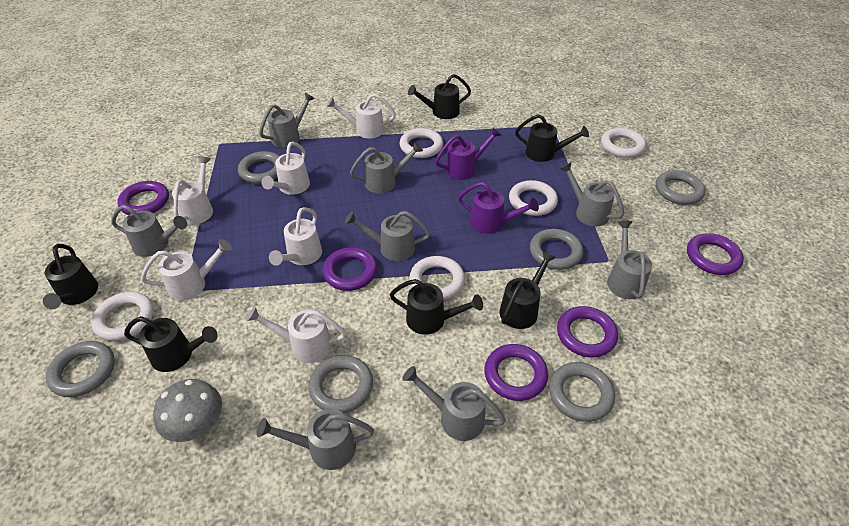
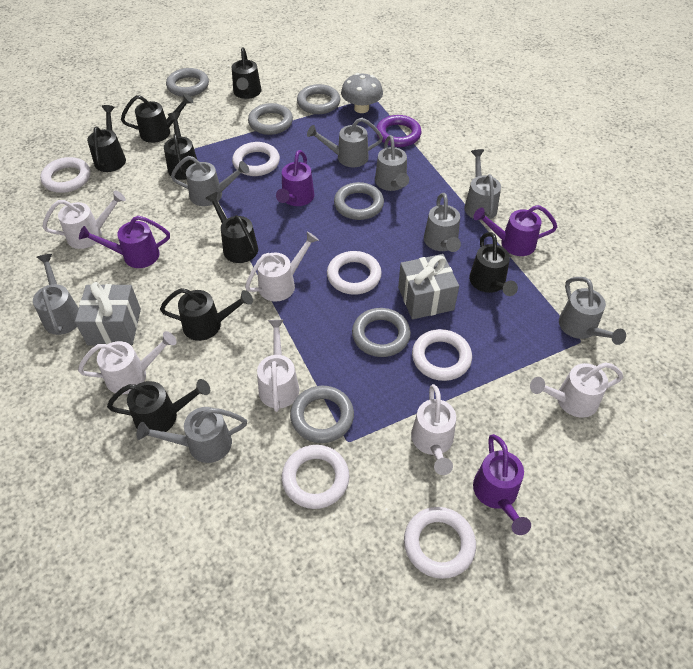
black watering can: 6 -> 8
grey gift: 0 -> 2
purple ring: 5 -> 1
purple watering can: 2 -> 4
white ring: 5 -> 6

